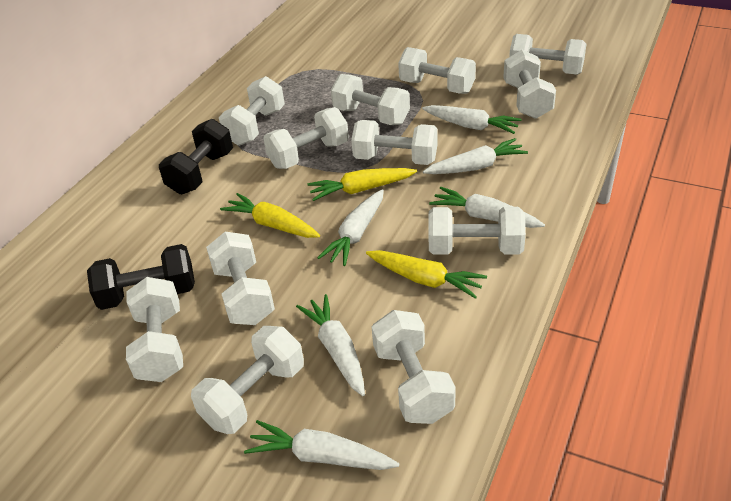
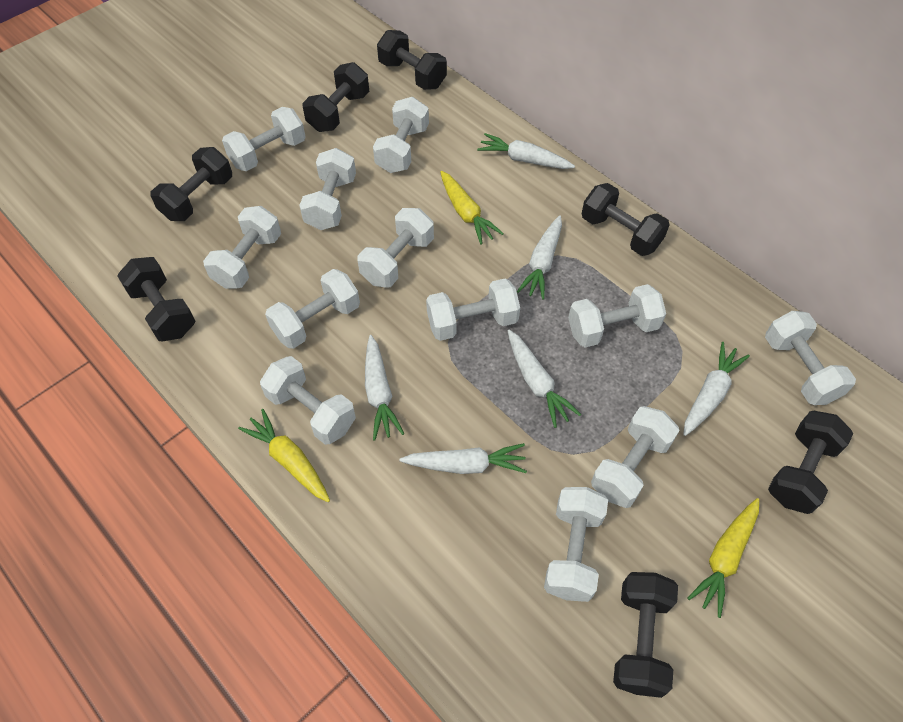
black dumbbell: 2 -> 7

